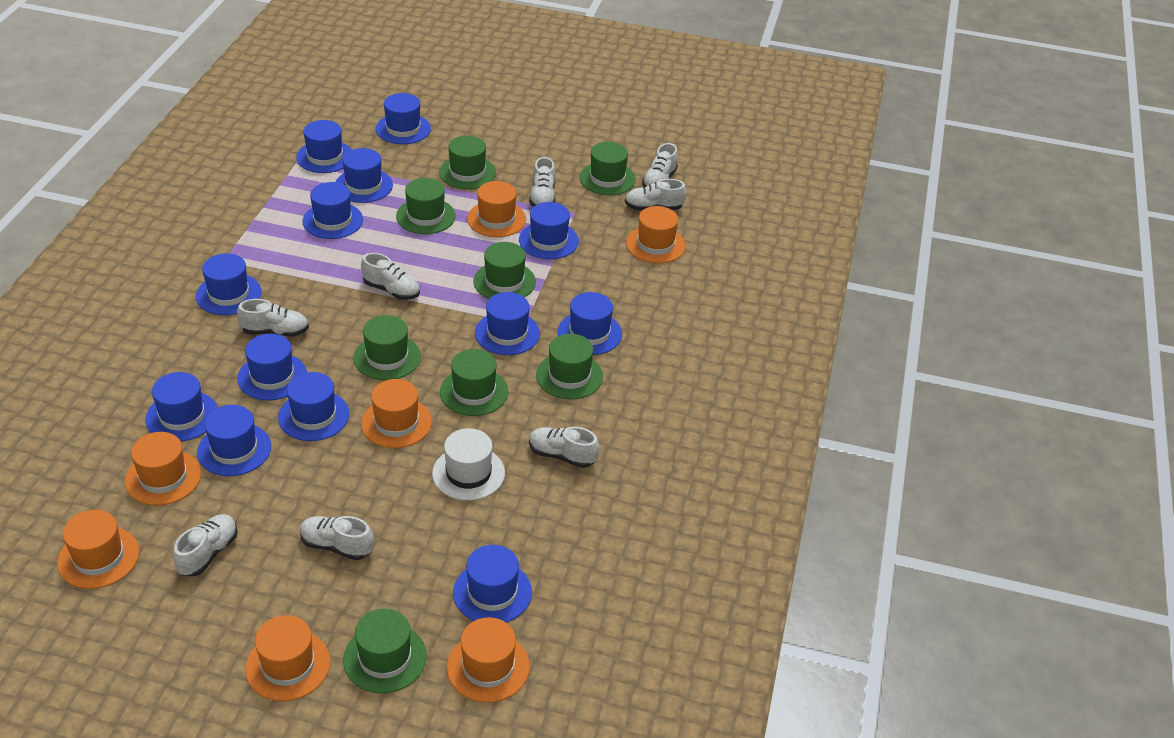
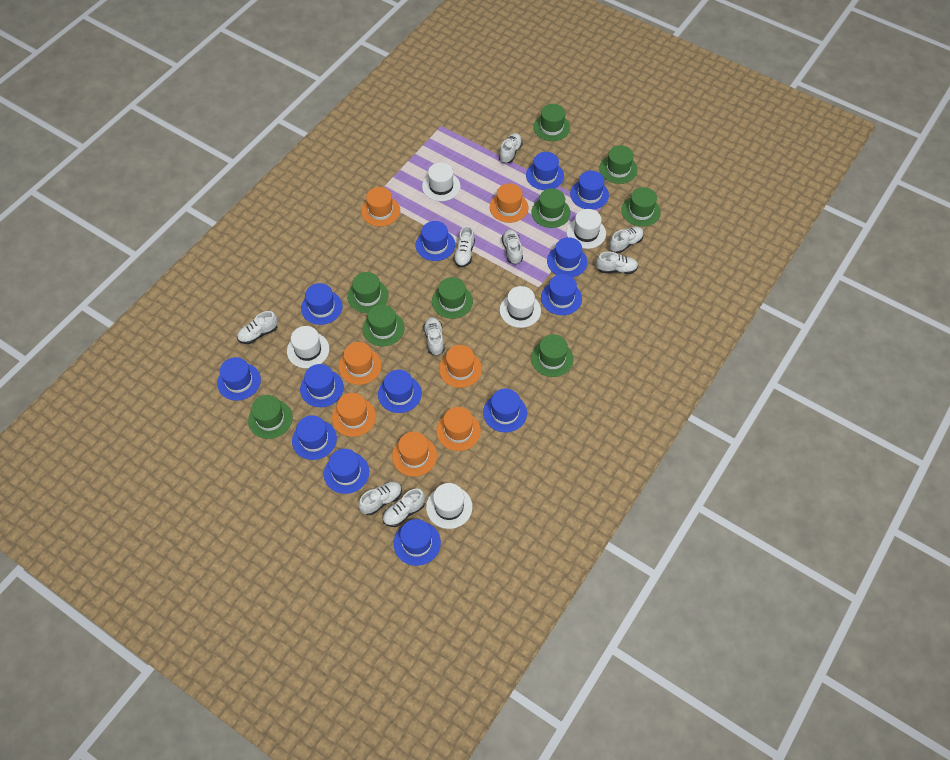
green hat: 8 -> 9
white hat: 1 -> 5
white shoe: 8 -> 9

